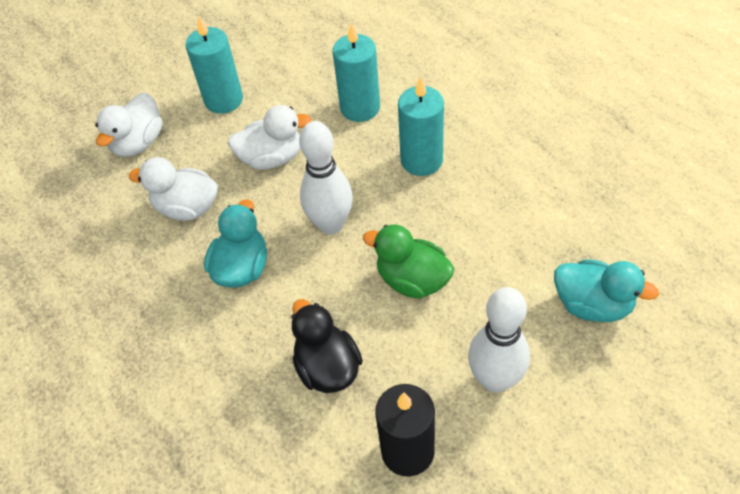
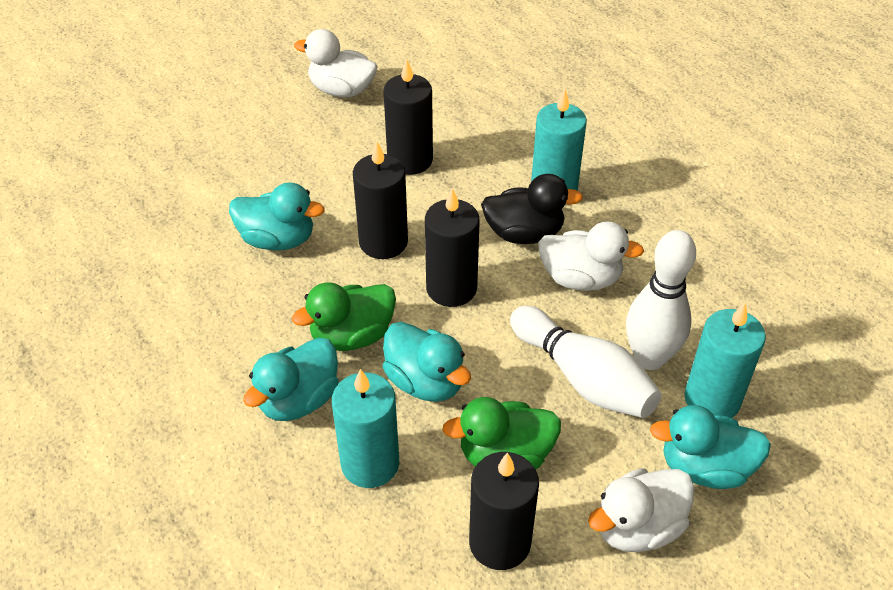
black candle: 1 -> 4
green duck: 1 -> 2
turquoise duck: 2 -> 4

